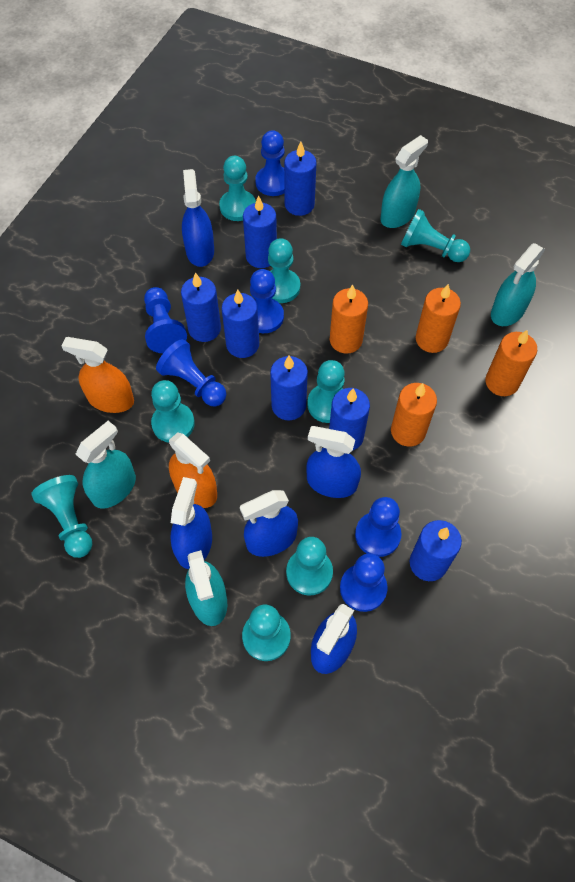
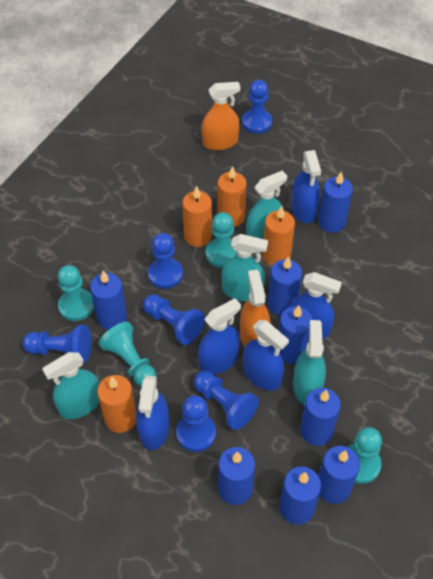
blue candle: 7 -> 8
turquoise pawn: 8 -> 4

